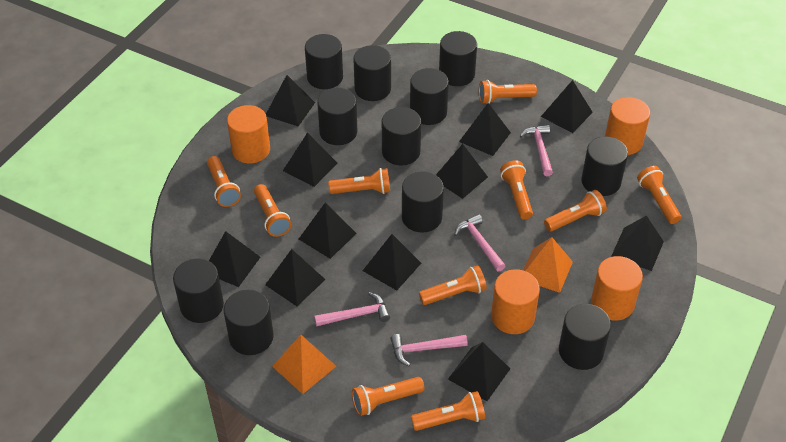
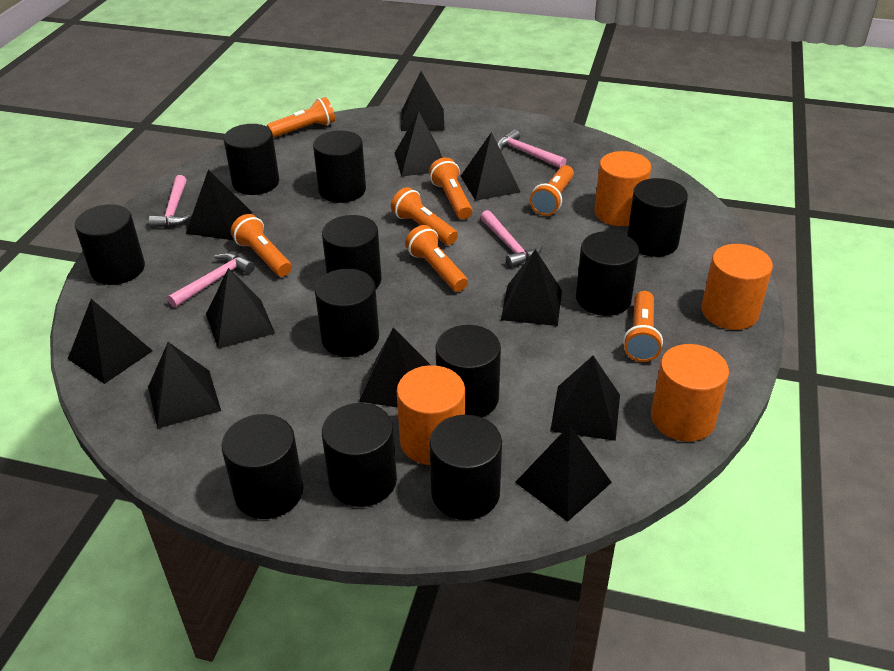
orange flashlight: 10 -> 7
orange pyramid: 2 -> 0

